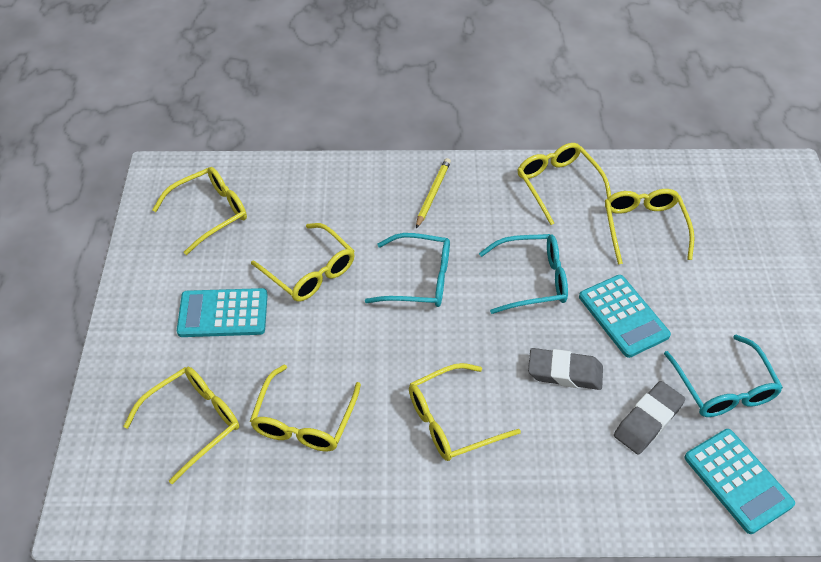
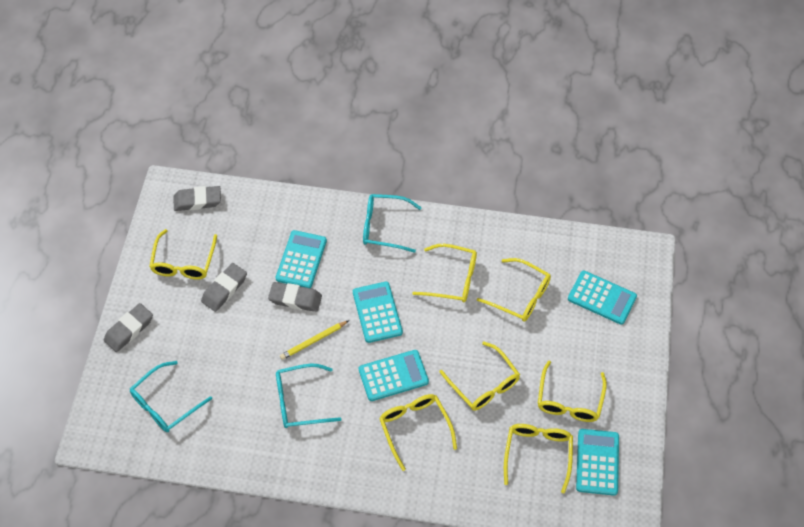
grey eraser: 2 -> 4
turquoise calculator: 3 -> 5

